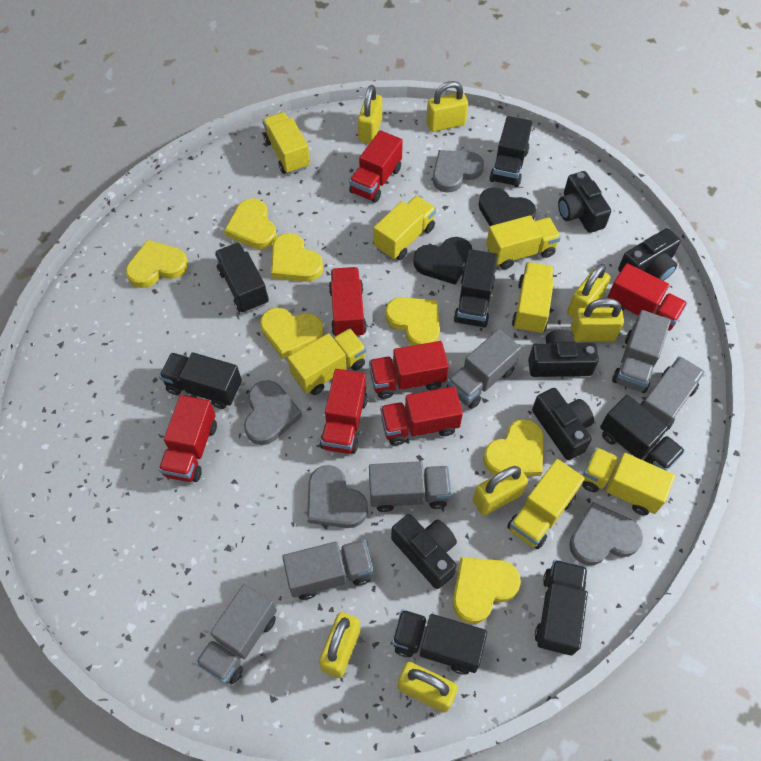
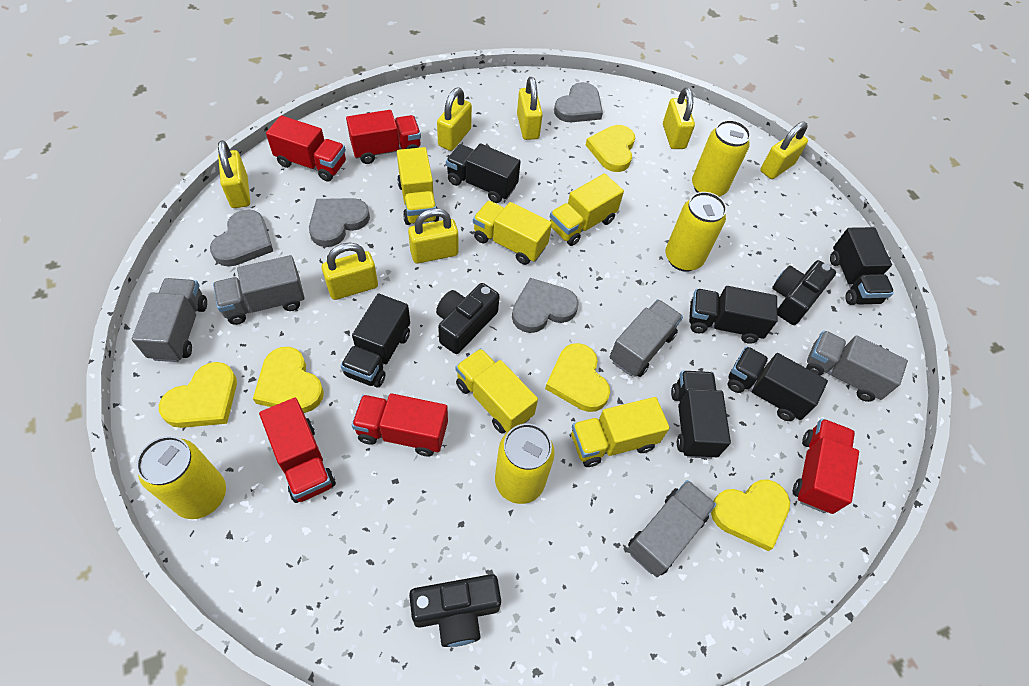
black camera: 5 -> 3
black heart: 2 -> 0
black truck: 7 -> 6
grey truck: 6 -> 5
red truck: 7 -> 5
yellow can: 0 -> 4
yellow heart: 7 -> 5
yellow truck: 7 -> 5

